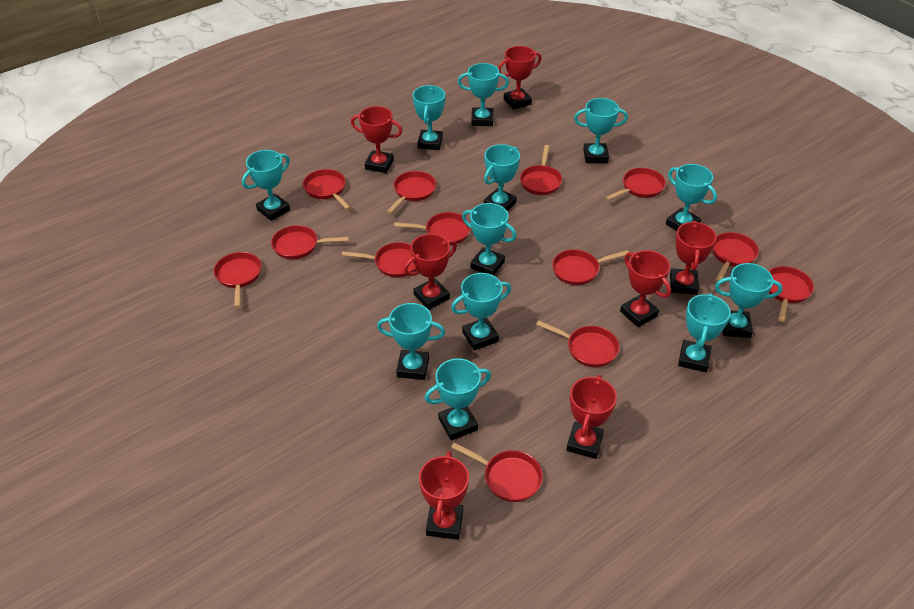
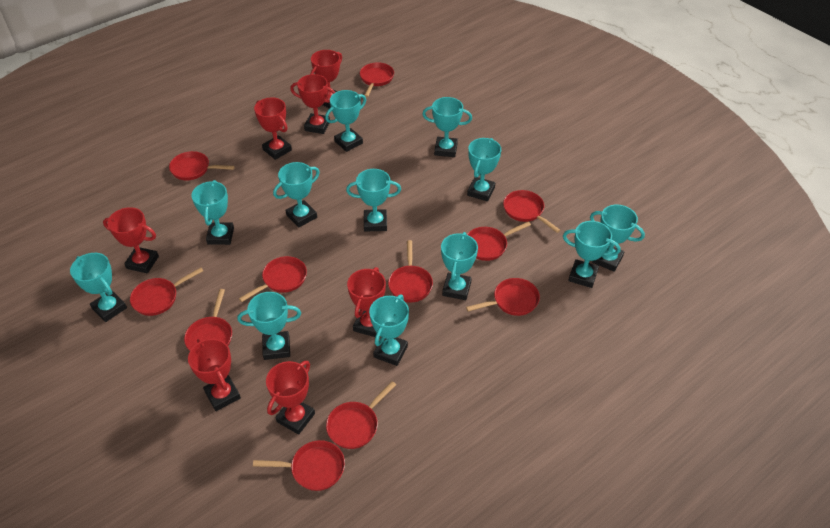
red pan: 13 -> 11

